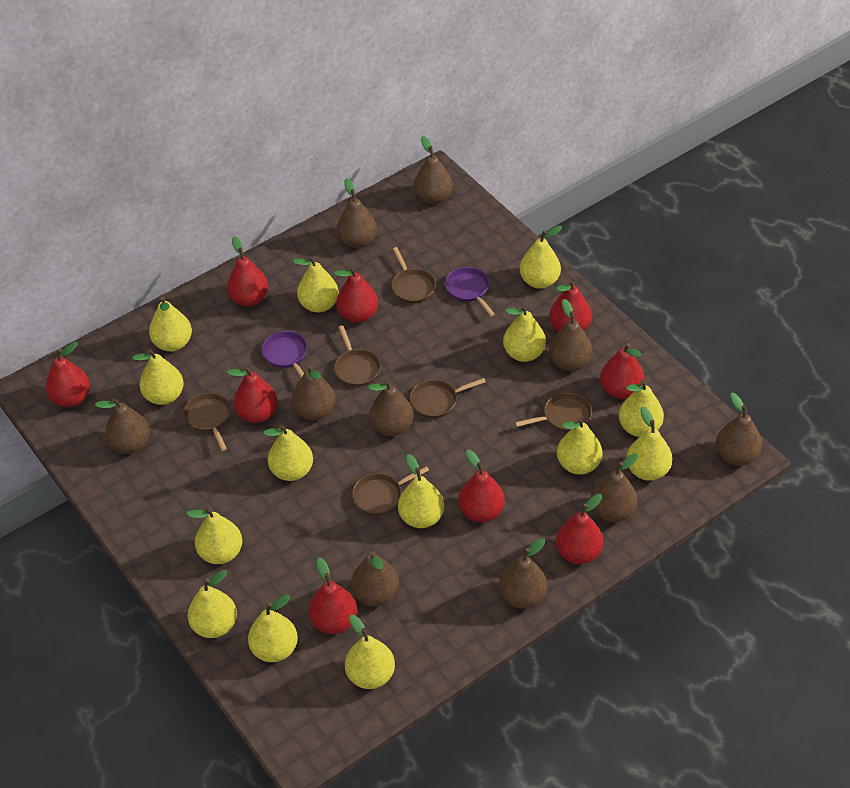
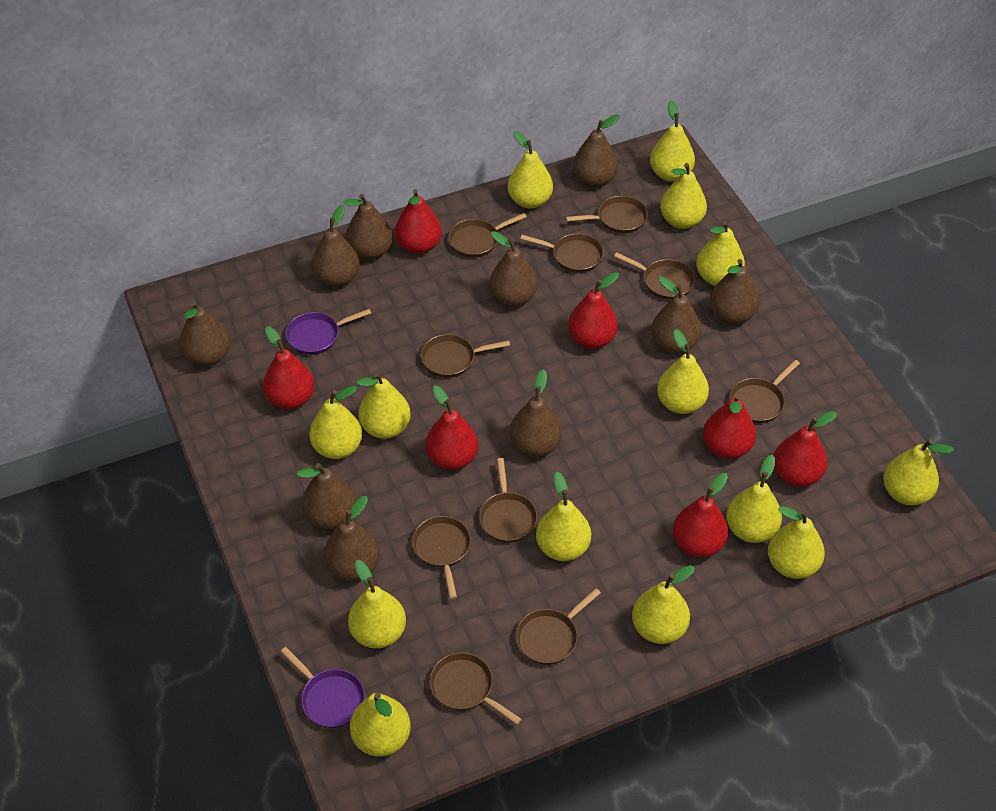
brown pan: 6 -> 10
red pear: 9 -> 7

